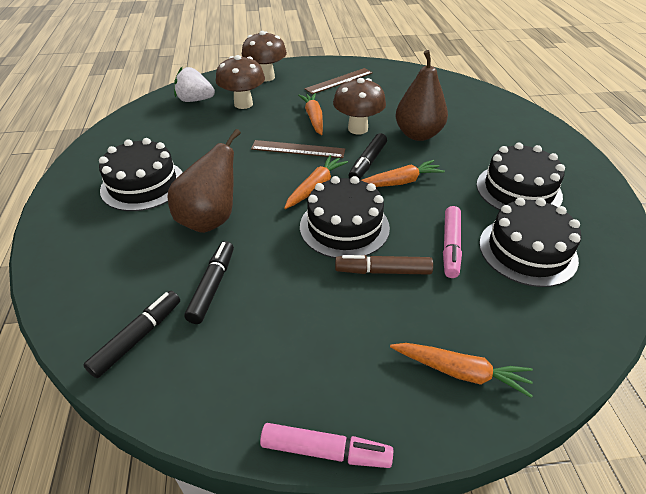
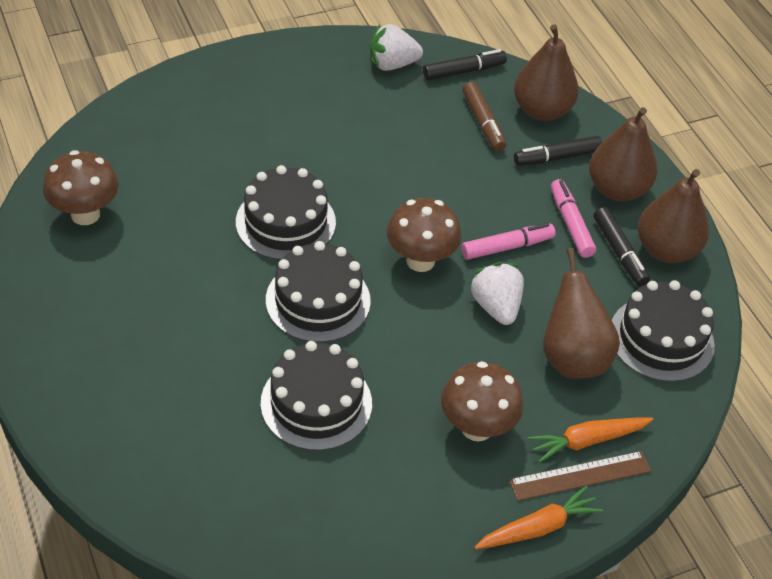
brown pear: 2 -> 4
brown ruler: 2 -> 1
orange carrot: 4 -> 2
white strawberry: 1 -> 2

